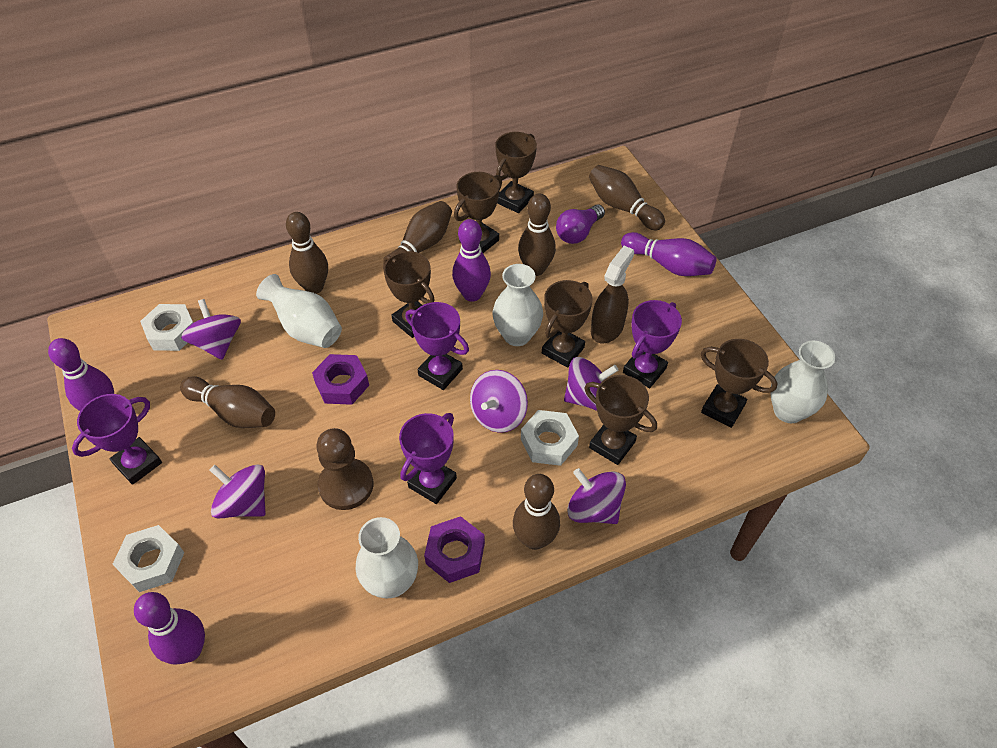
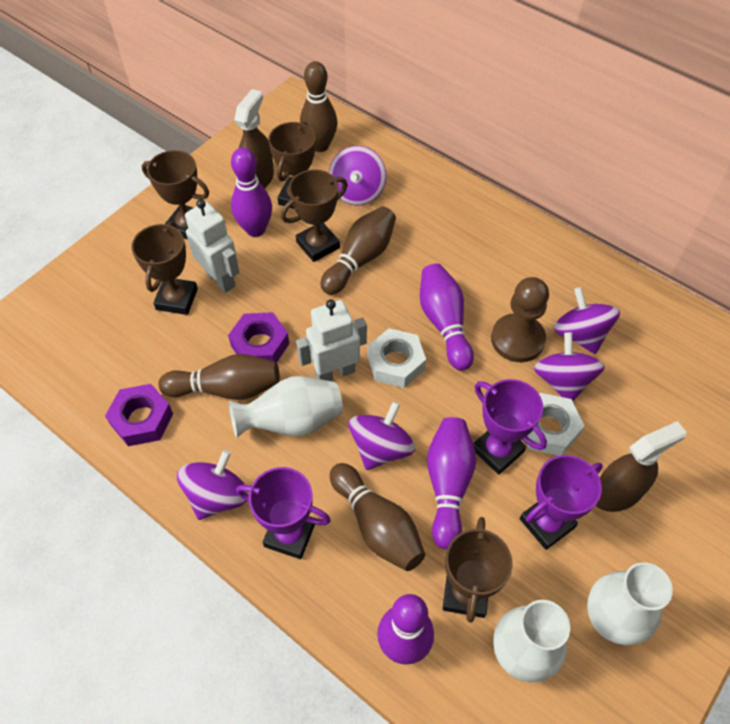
brown bowling pin: 6 -> 4
brown spray bottle: 1 -> 2
brown trophy: 6 -> 5
purple light bulb: 1 -> 0
purple trophy: 4 -> 3
white nut: 3 -> 2
white robot: 0 -> 2
white vase: 4 -> 3

